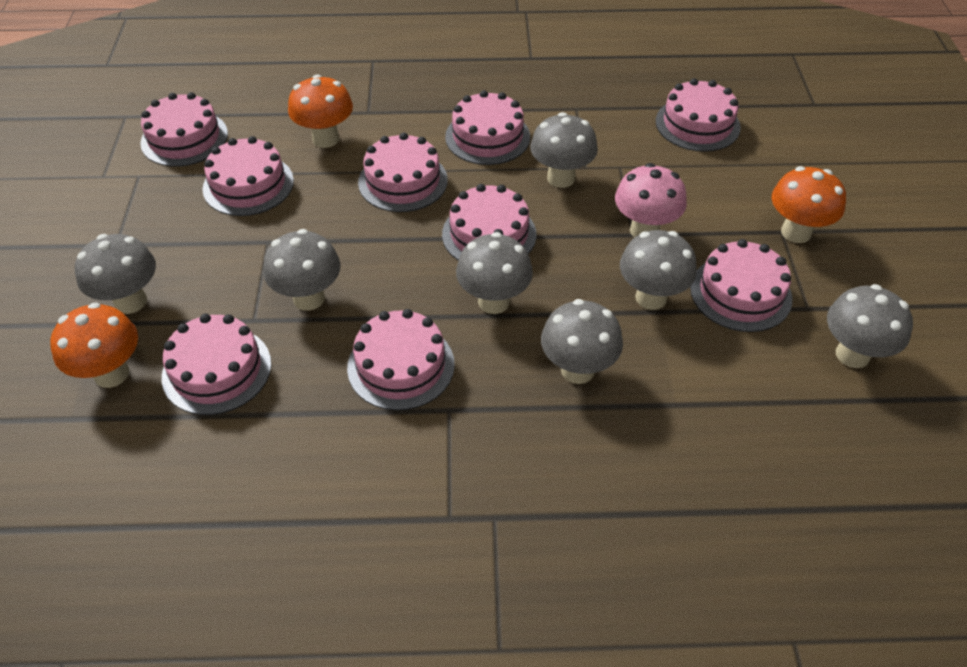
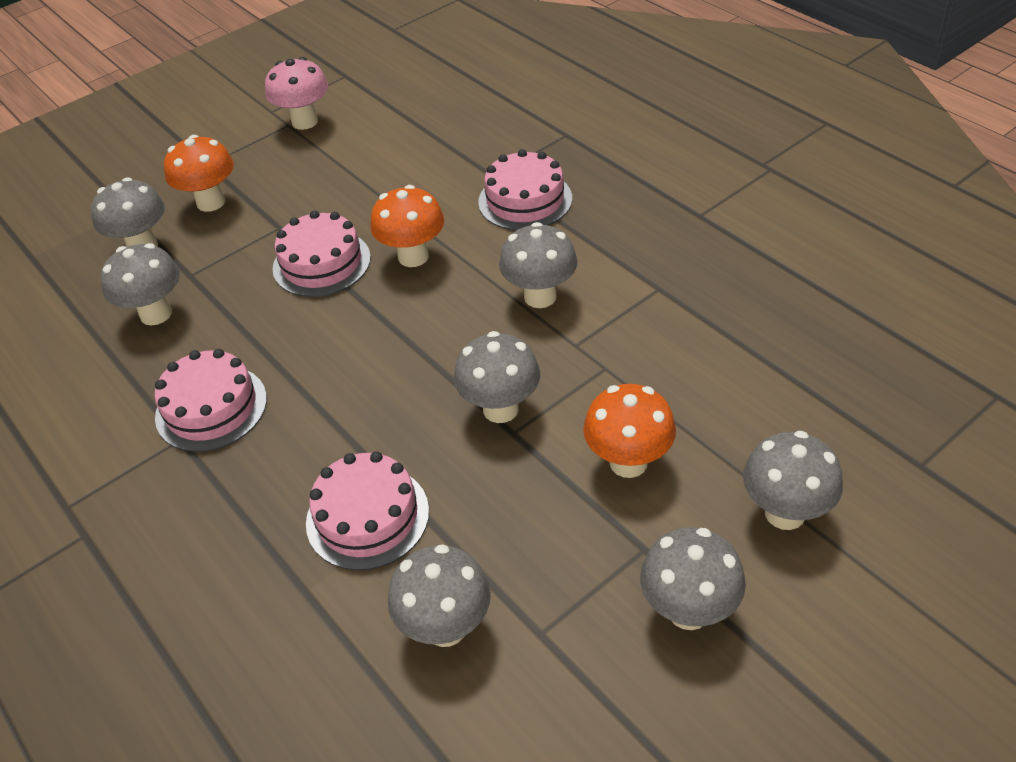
pink cake: 9 -> 4

